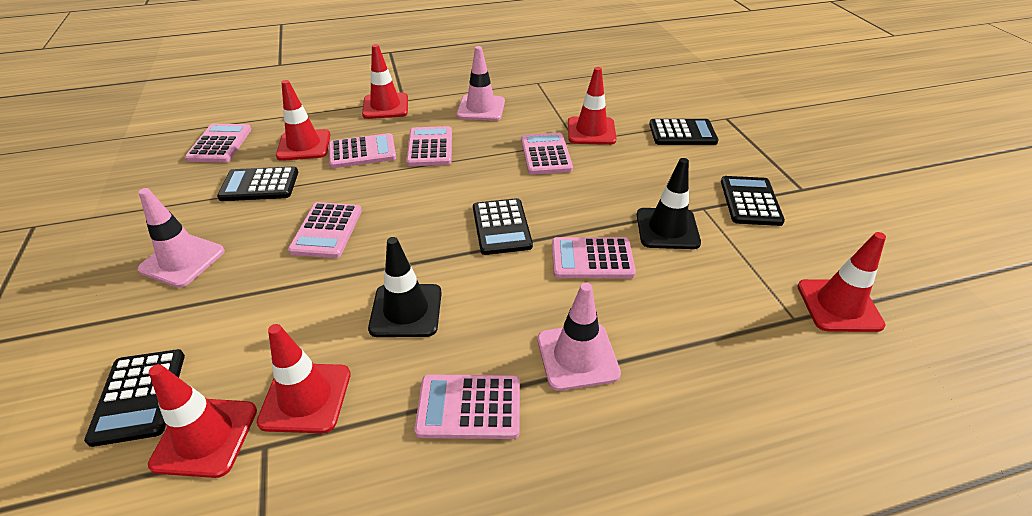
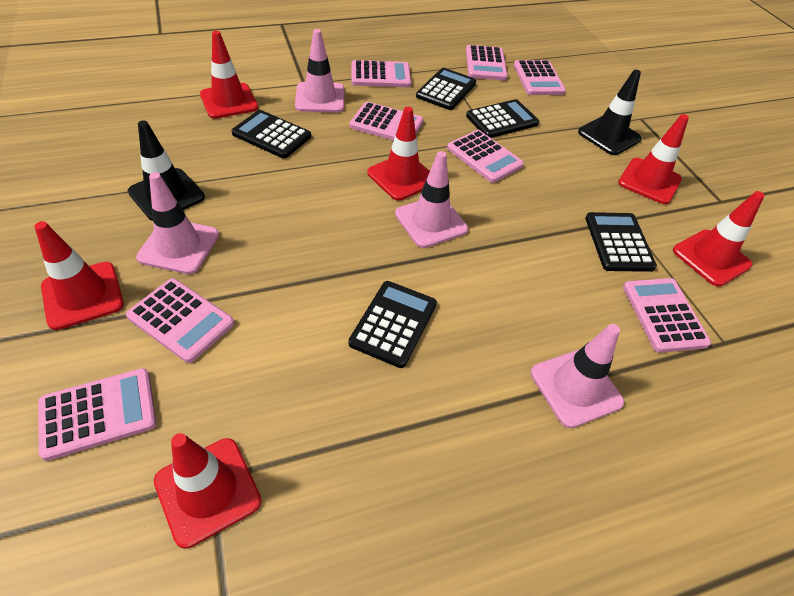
pink calculator: 7 -> 8
pink traffic cone: 3 -> 4

